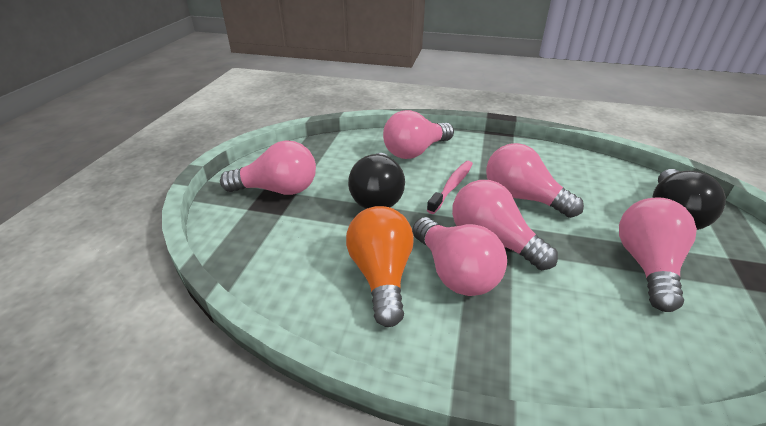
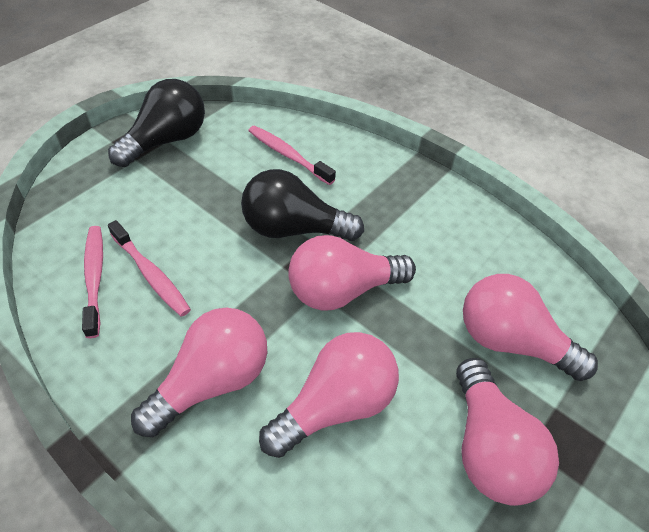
orange light bulb: 1 -> 0
pink light bulb: 6 -> 5
pink toothbrush: 1 -> 3

